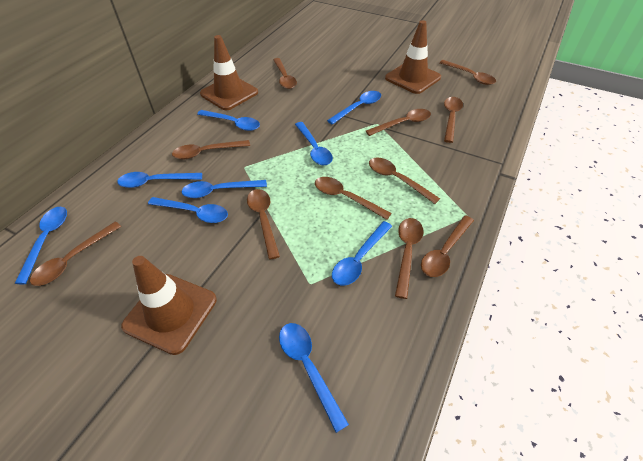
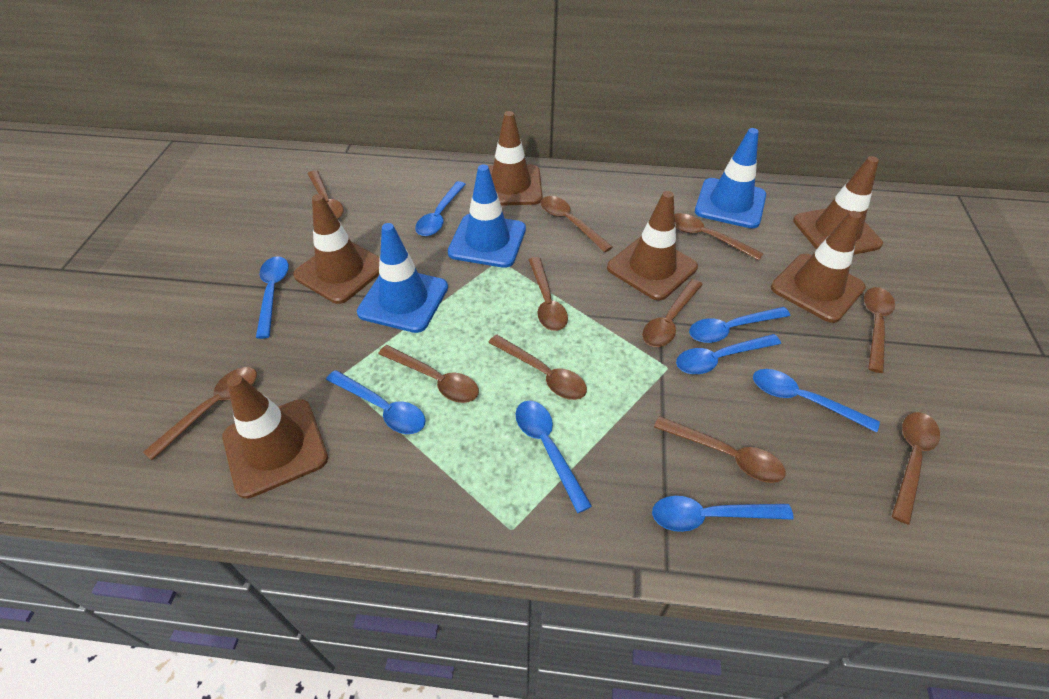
blue spoon: 9 -> 8
blue traffic cone: 0 -> 3
brown traffic cone: 3 -> 6

